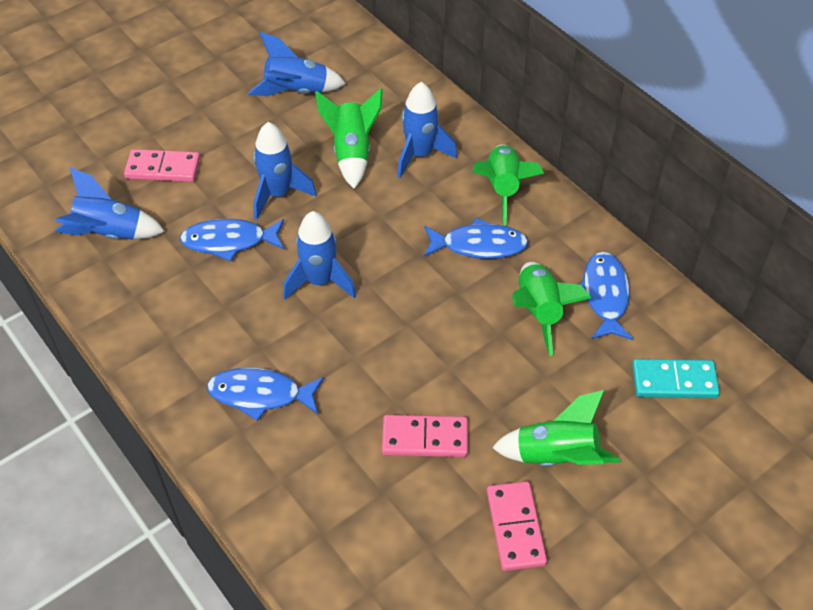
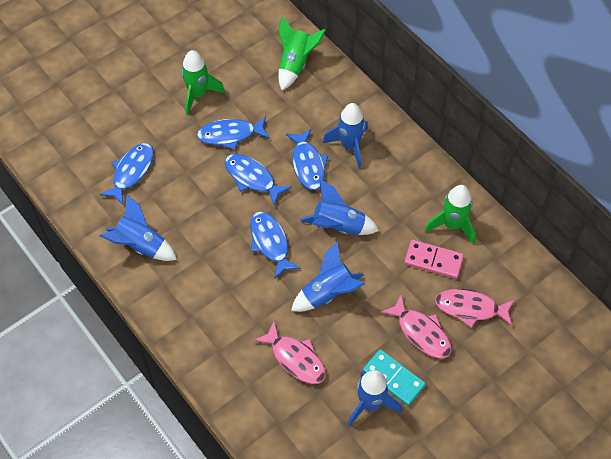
blue fish: 4 -> 5
green rocket: 4 -> 3
pink domino: 3 -> 1
pink fish: 0 -> 3

